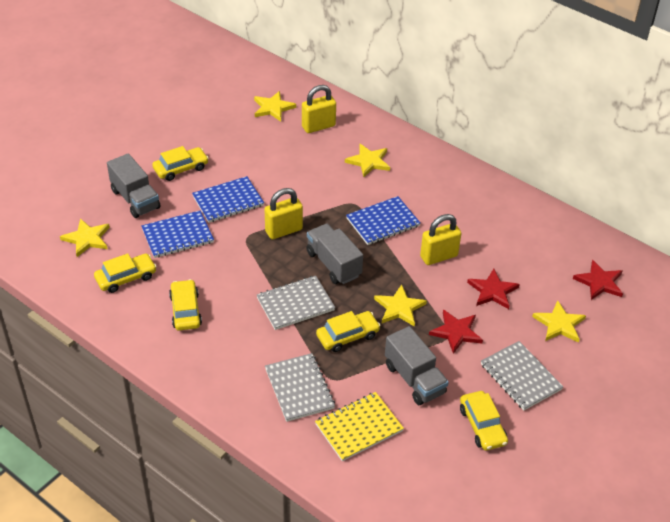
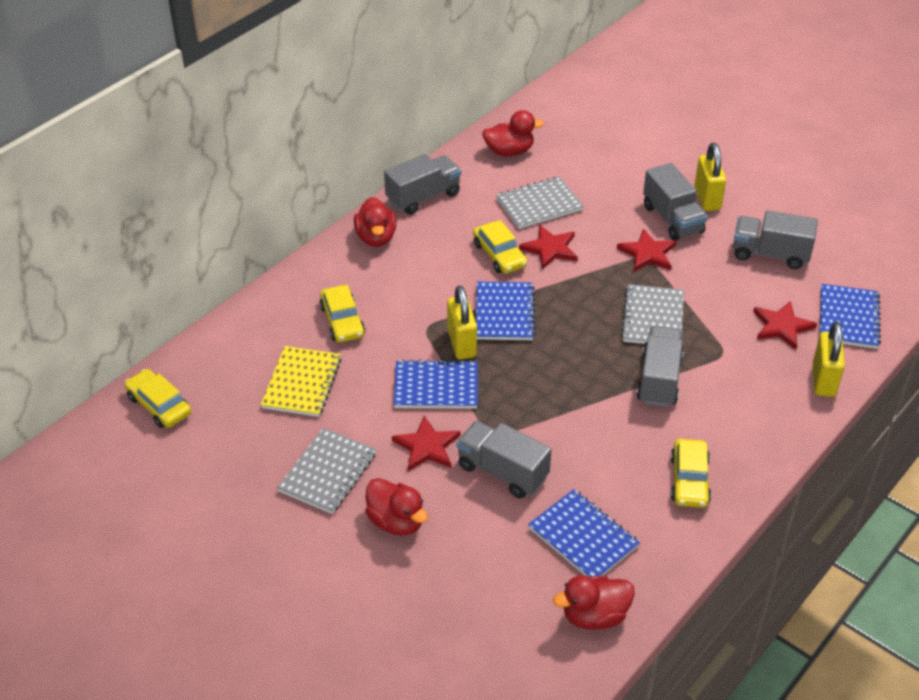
blue notebook: 3 -> 4
grey truck: 3 -> 5
red duck: 0 -> 4
red star: 3 -> 4
yellow car: 5 -> 4
yellow star: 5 -> 0

